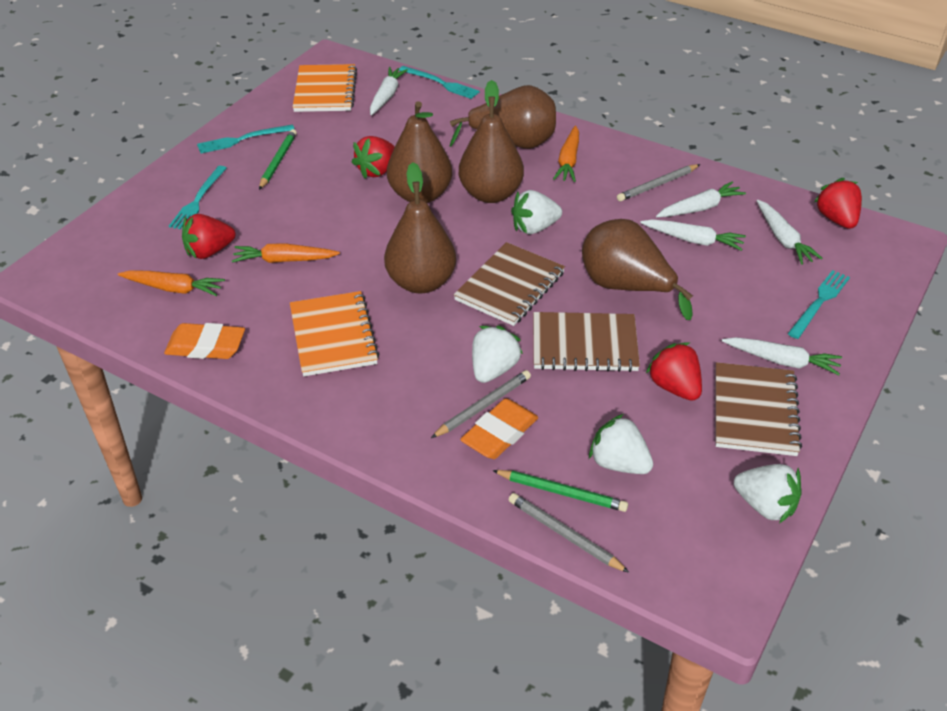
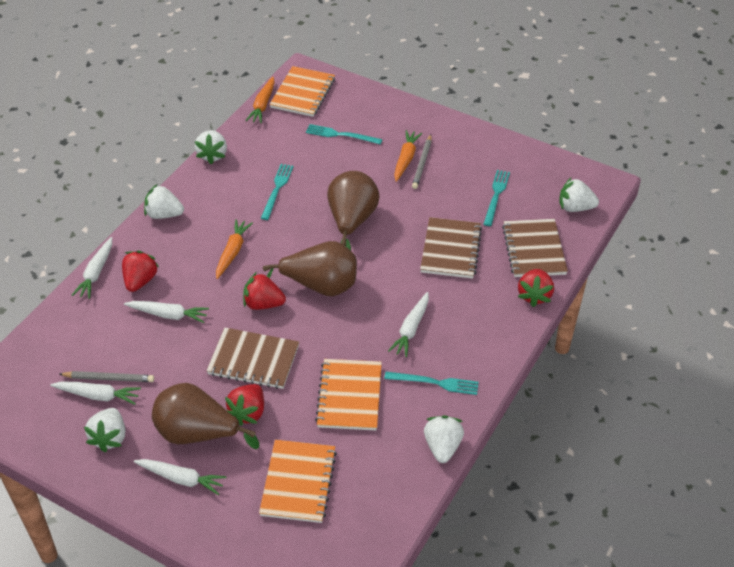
brown pear: 5 -> 3
green pencil: 2 -> 0
grey pencil: 3 -> 2
orange eraser: 2 -> 0
orange notebook: 2 -> 3
white strawberry: 4 -> 5

